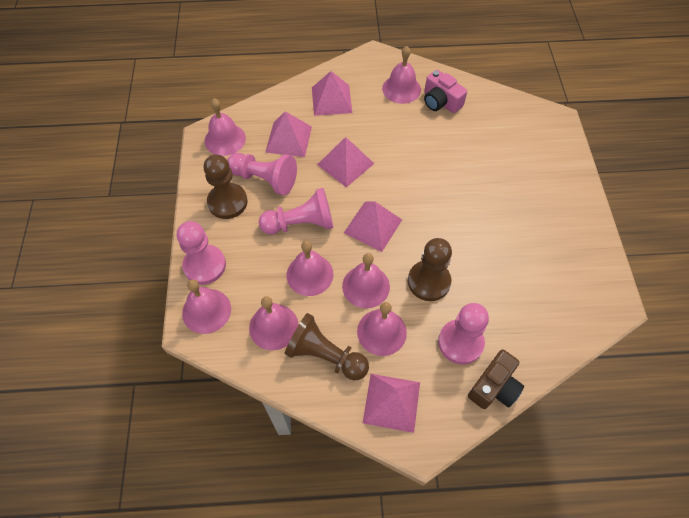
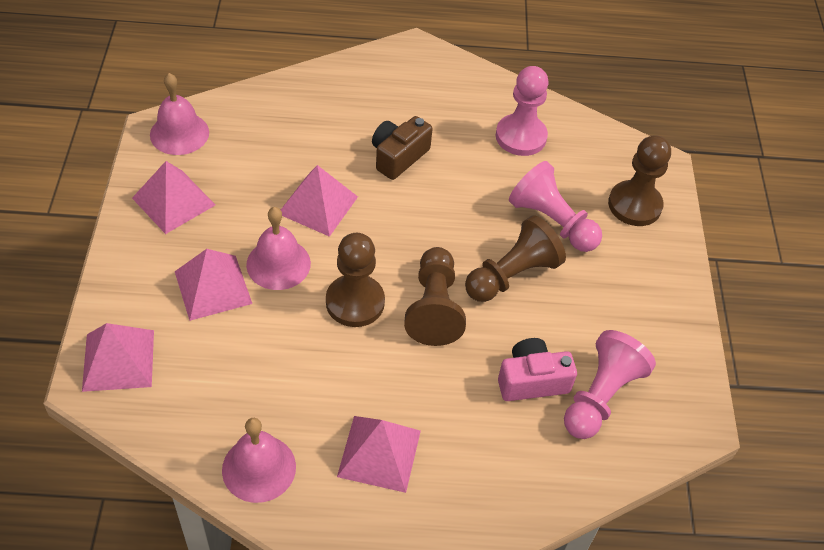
brown pawn: 3 -> 4
pink bell: 7 -> 3
pink pawn: 4 -> 3

